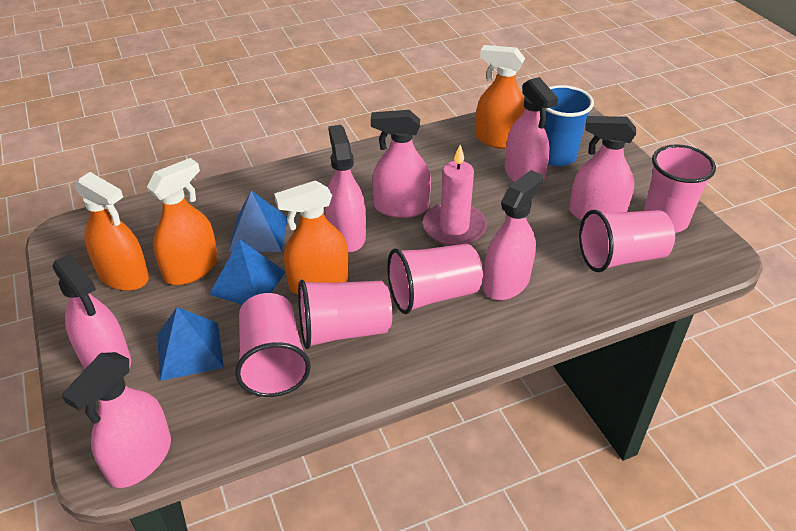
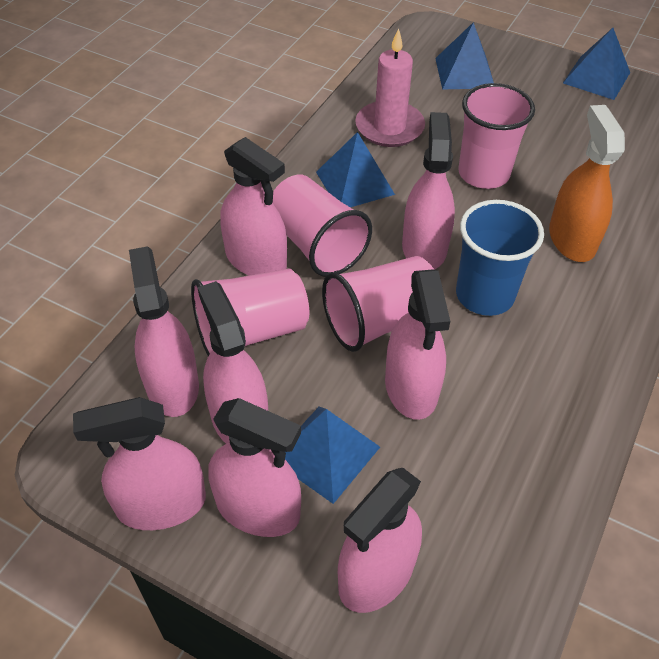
blue pyramid: 3 -> 4
orange spray bottle: 4 -> 1
pink cup: 5 -> 4
pink spray bottle: 7 -> 8

